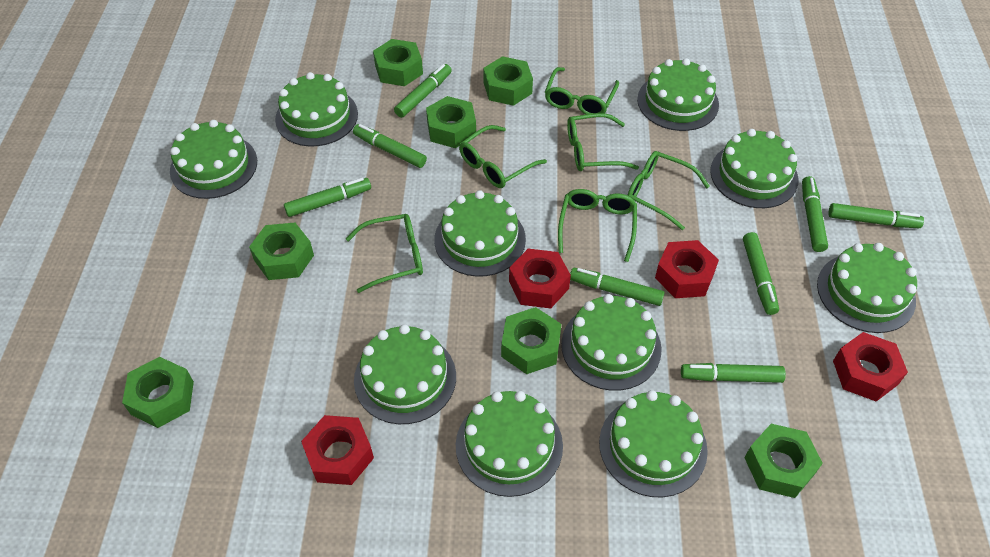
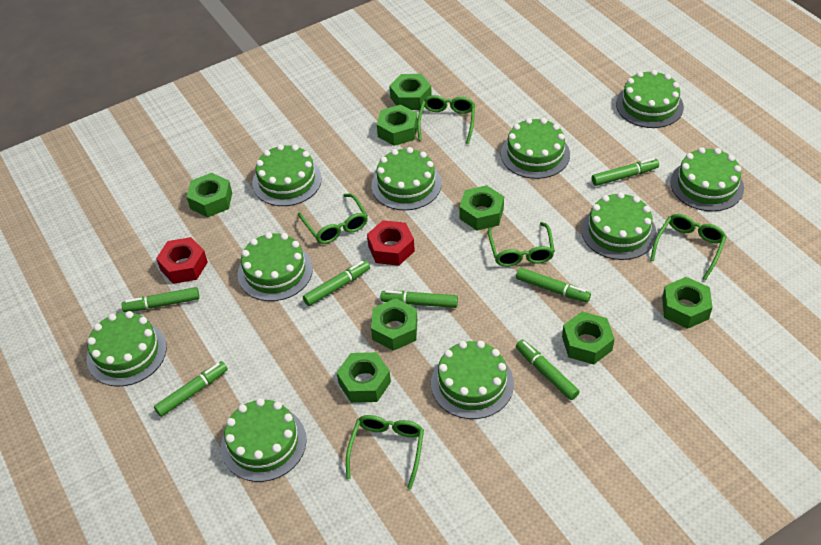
green glasses: 6 -> 5
green marker: 8 -> 7
green nut: 7 -> 8
red nut: 4 -> 2

